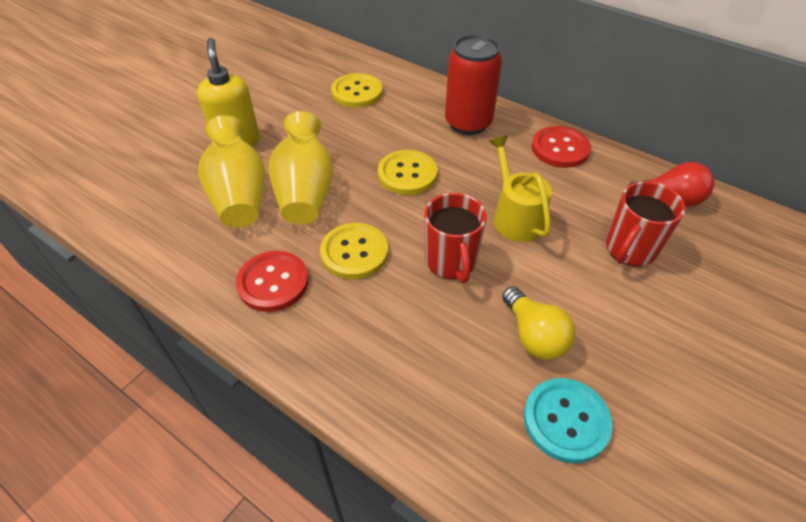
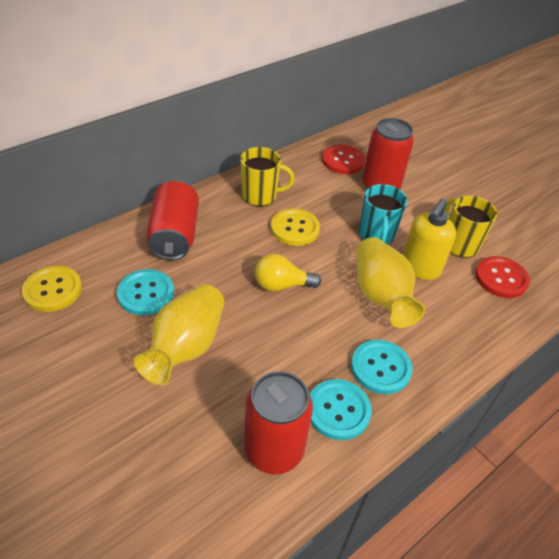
red can: 1 -> 3
red light bulb: 1 -> 0
red mug: 2 -> 0
turquoise button: 1 -> 3
turquoise mug: 0 -> 1
yellow button: 3 -> 2
yellow mug: 0 -> 2
yellow watering can: 1 -> 0

